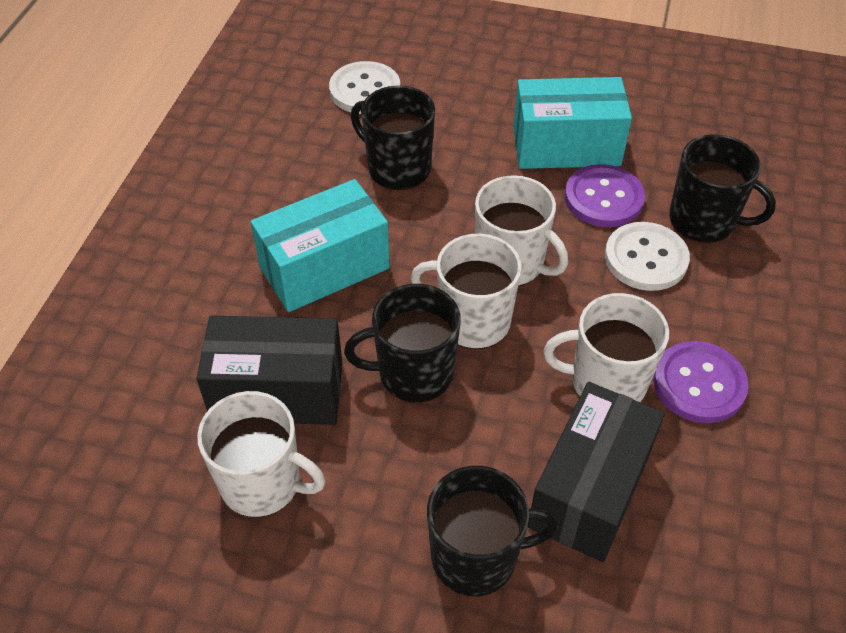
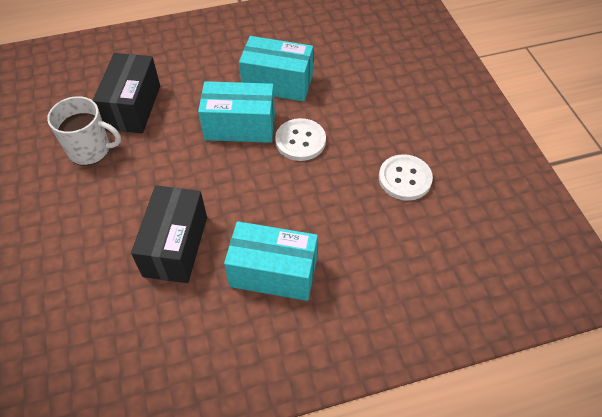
black mug: 4 -> 0
purple button: 2 -> 0
turquoise box: 2 -> 3
white mug: 4 -> 1

